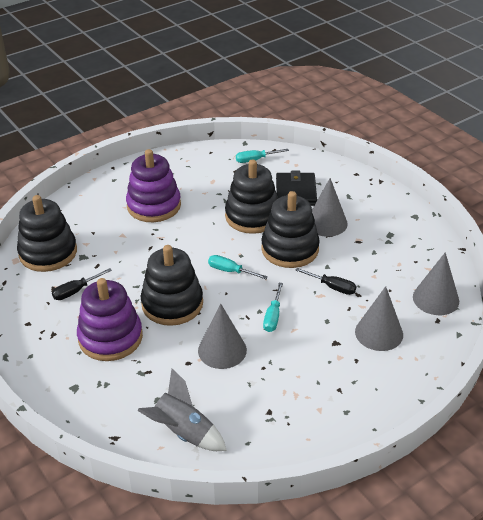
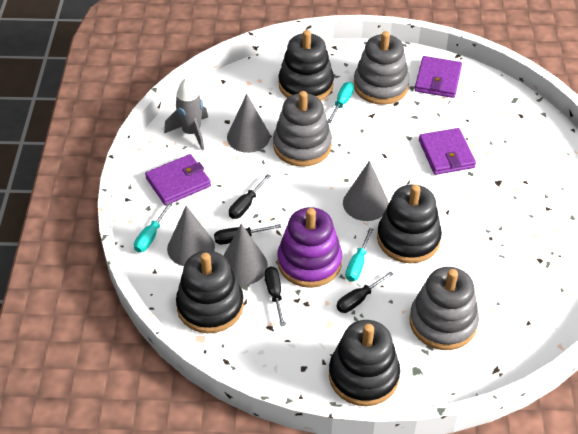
black screwdriver: 2 -> 4
black wallet: 1 -> 0
grey stacking toy: 0 -> 3
purple stacking toy: 2 -> 1
purple wallet: 0 -> 3

